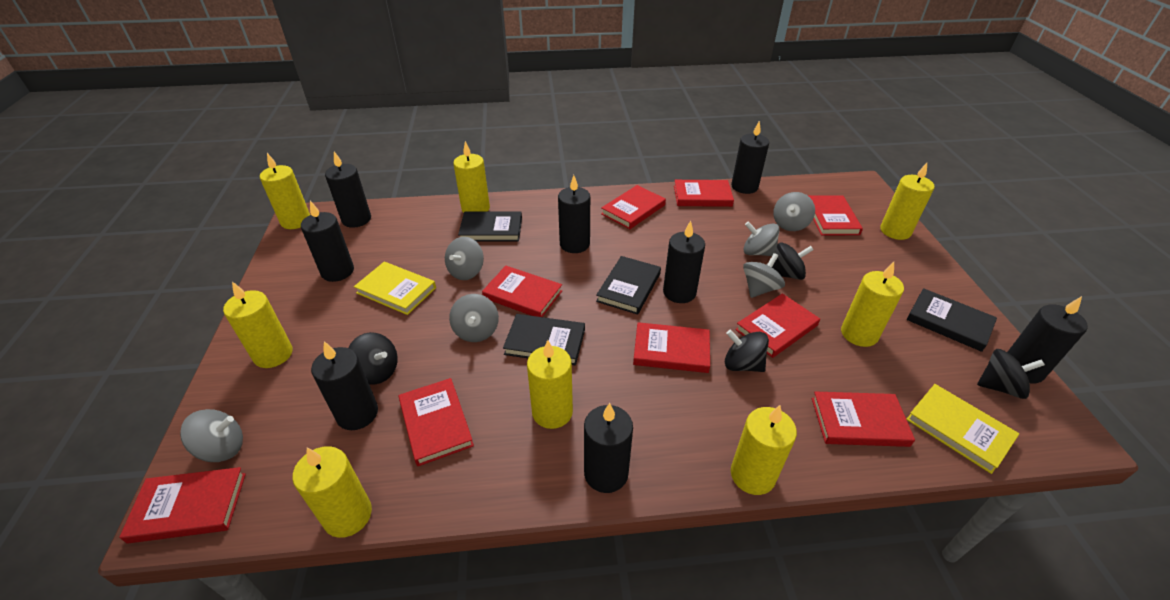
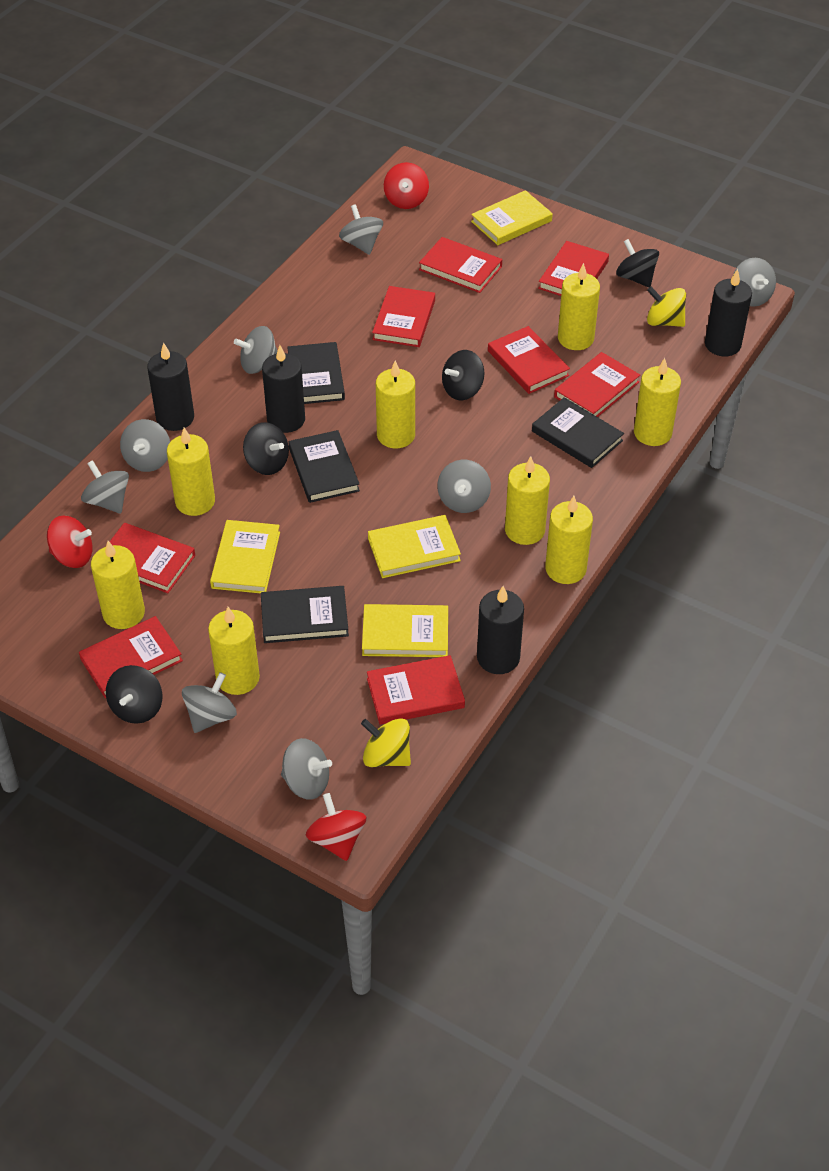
black candle: 8 -> 4
grey spinning top: 6 -> 8
red book: 9 -> 8
red spinning top: 0 -> 3
yellow book: 2 -> 4
yellow spinning top: 0 -> 2

